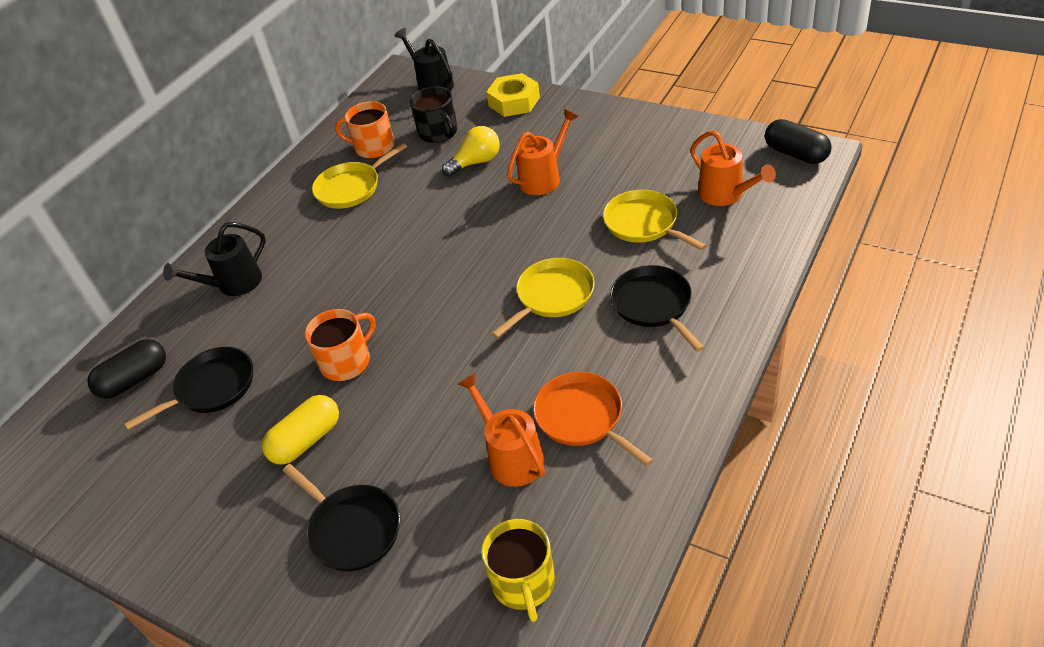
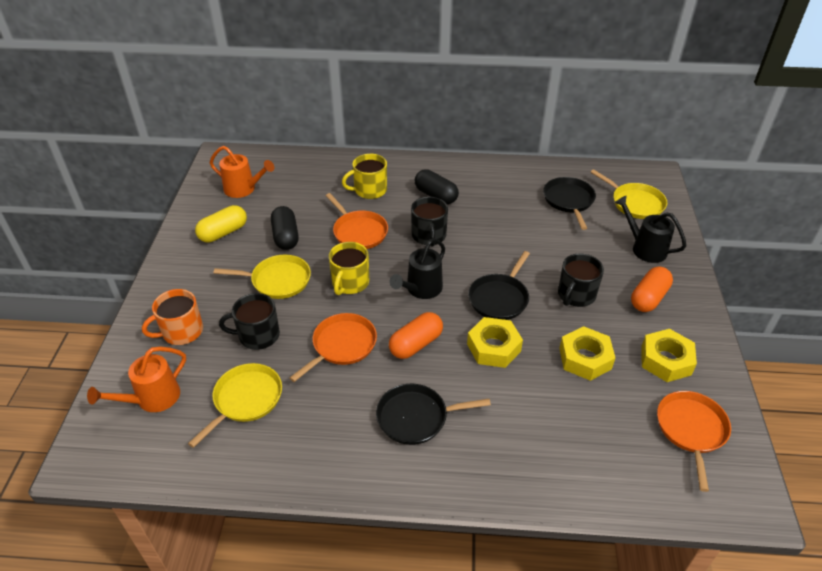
black mug: 1 -> 3
orange capsule: 0 -> 2
orange mug: 2 -> 1
orange pan: 1 -> 3
orange watering can: 3 -> 2
yellow light bulb: 1 -> 0
yellow mug: 1 -> 2
yellow nut: 1 -> 3

